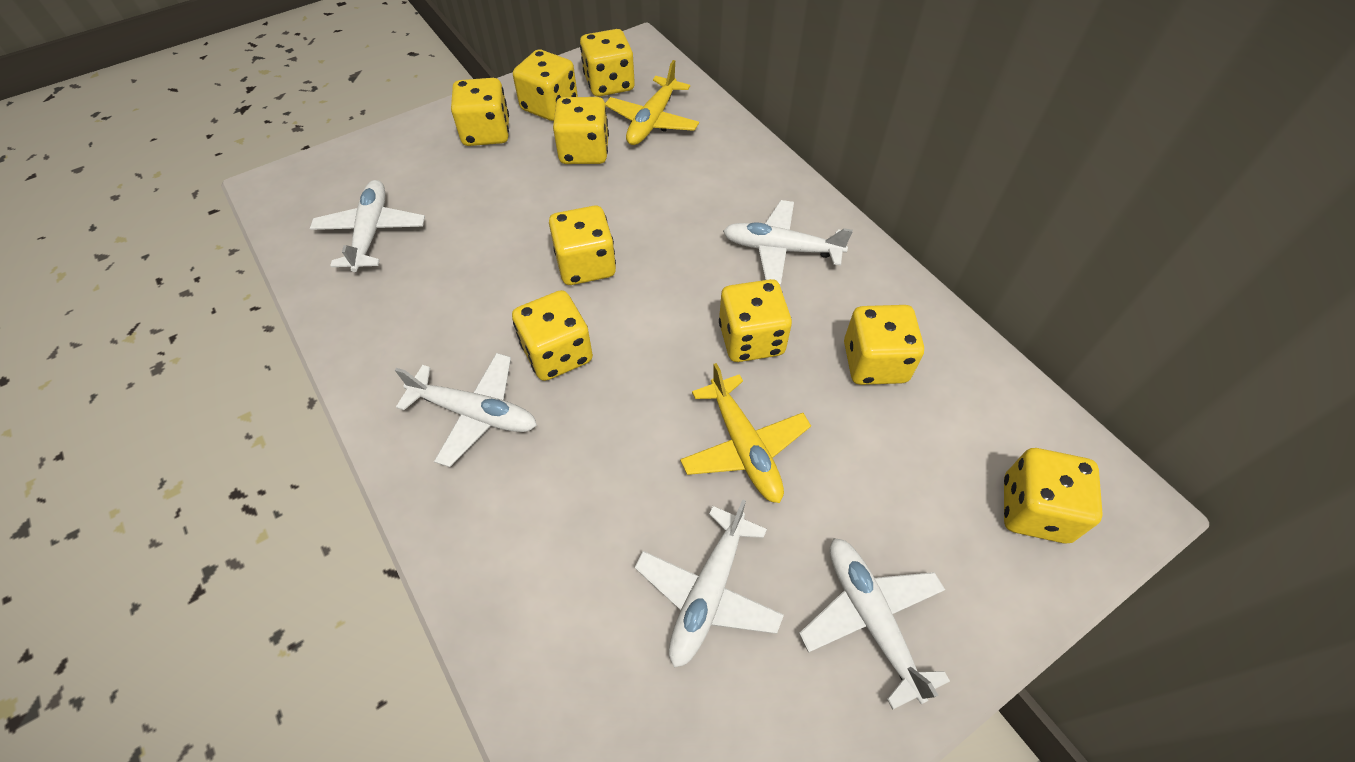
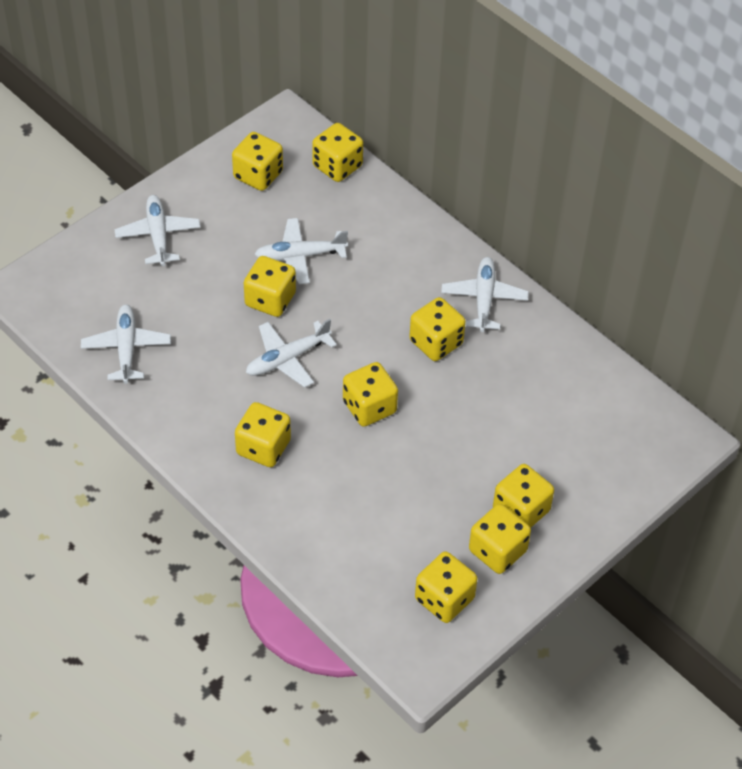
yellow plane: 2 -> 0

